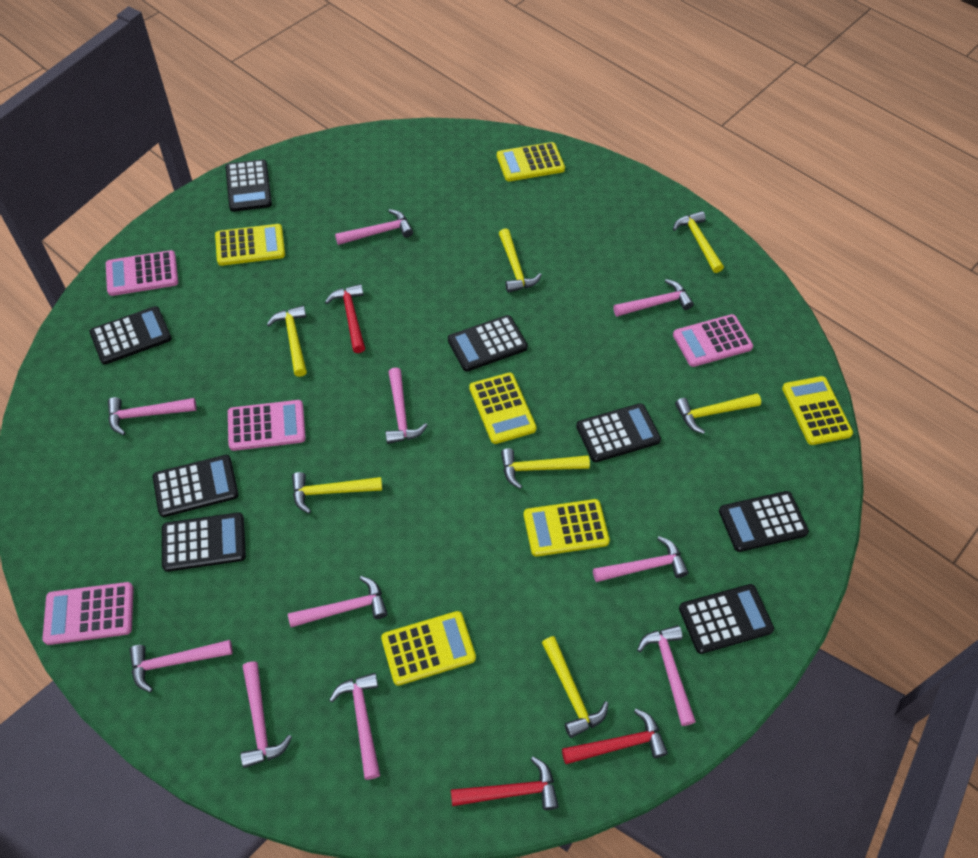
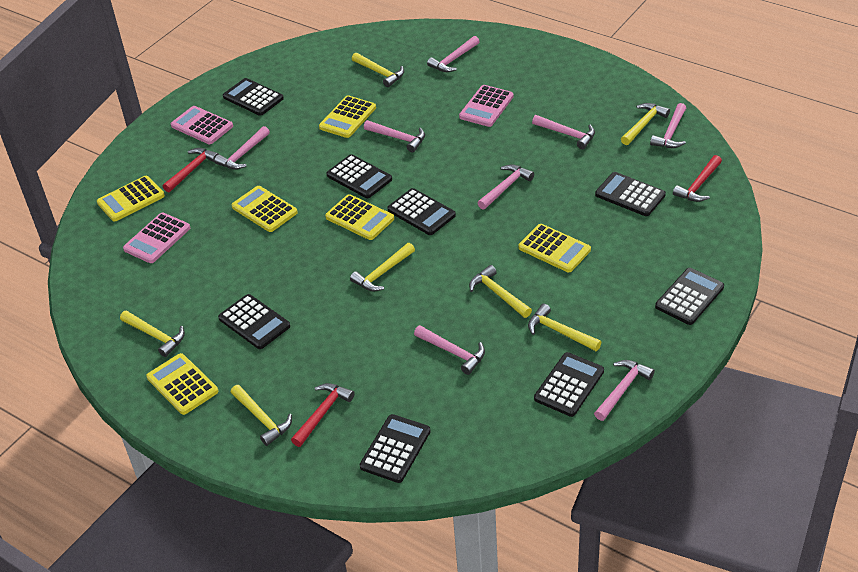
pink calculator: 4 -> 3
pink hammer: 10 -> 8

